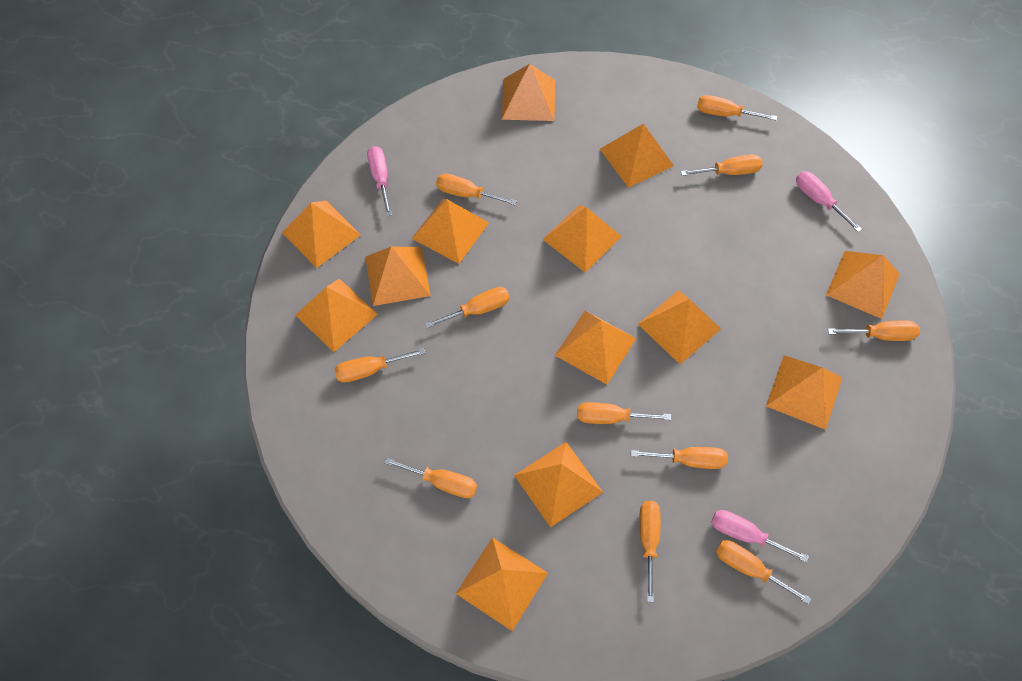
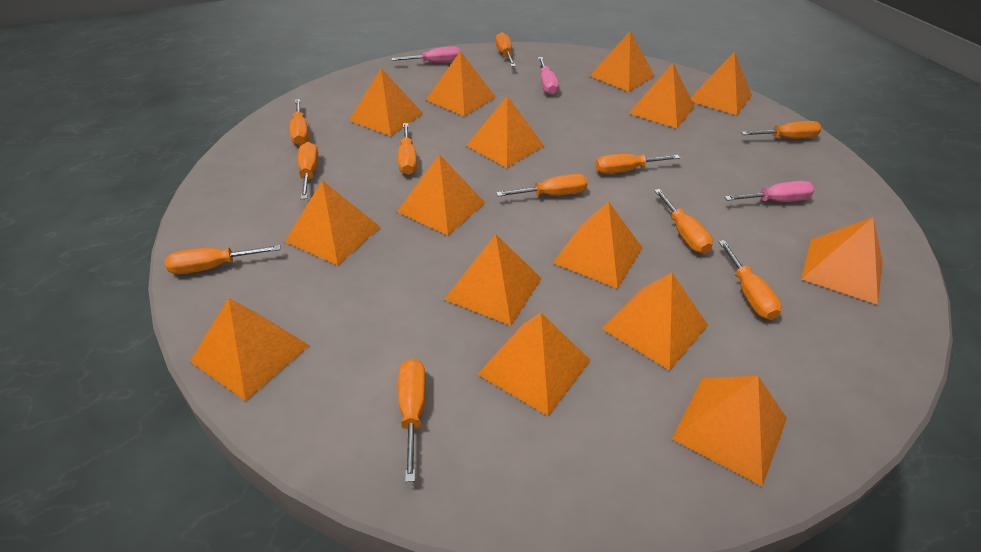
orange pyramid: 13 -> 15

